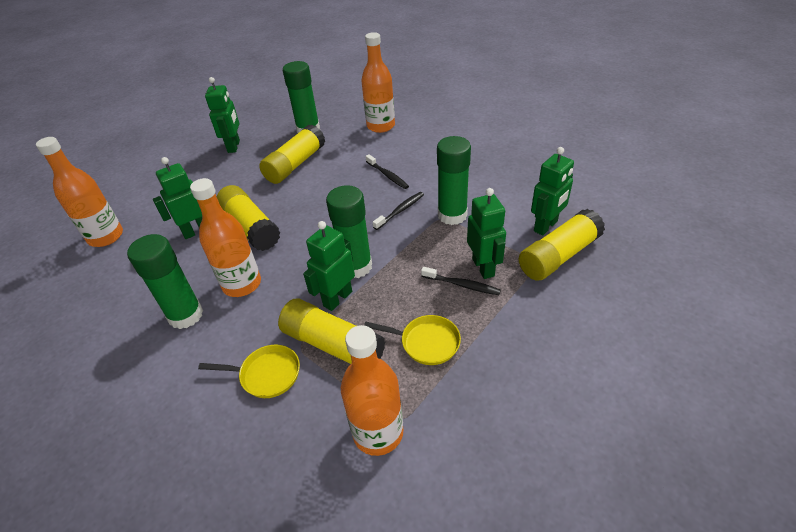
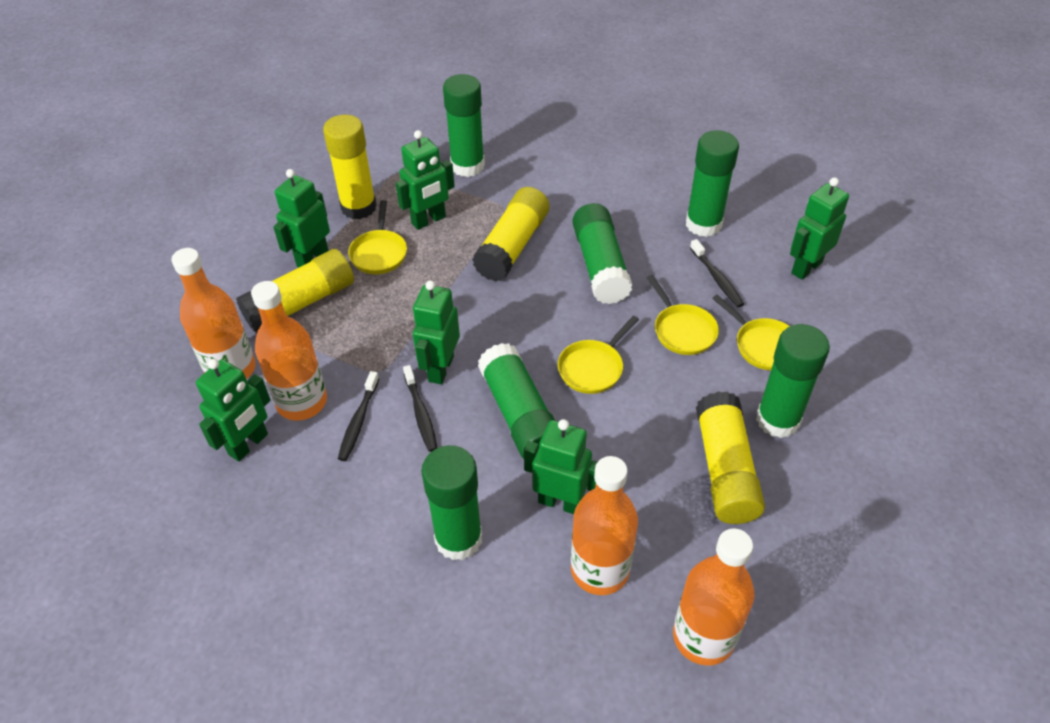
green glue stick: 4 -> 6
green robot: 5 -> 6
yellow pan: 2 -> 4

